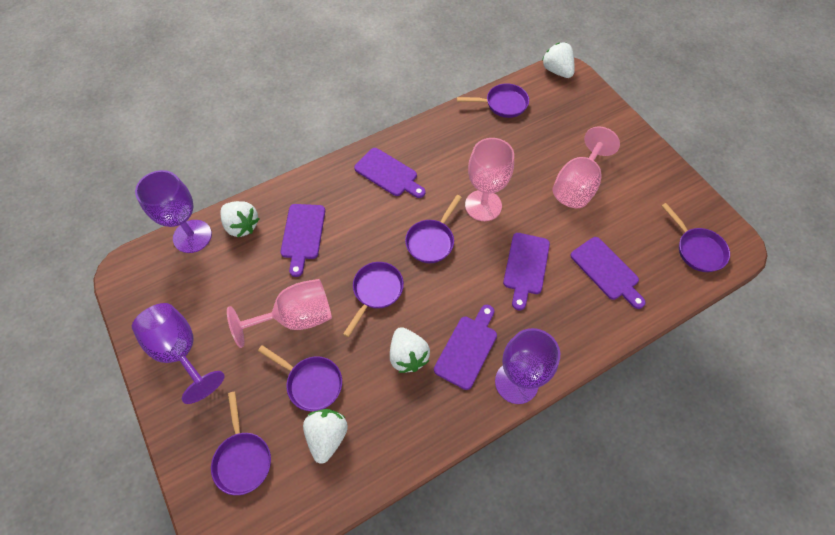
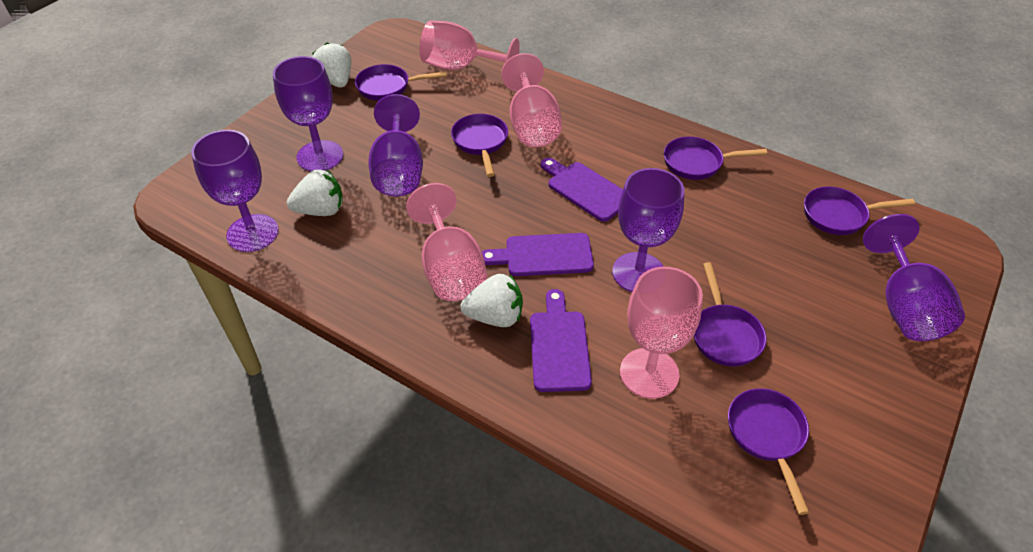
pink goblet: 3 -> 4
purple cutting board: 5 -> 3
purple goblet: 3 -> 5
white strawberry: 4 -> 3

